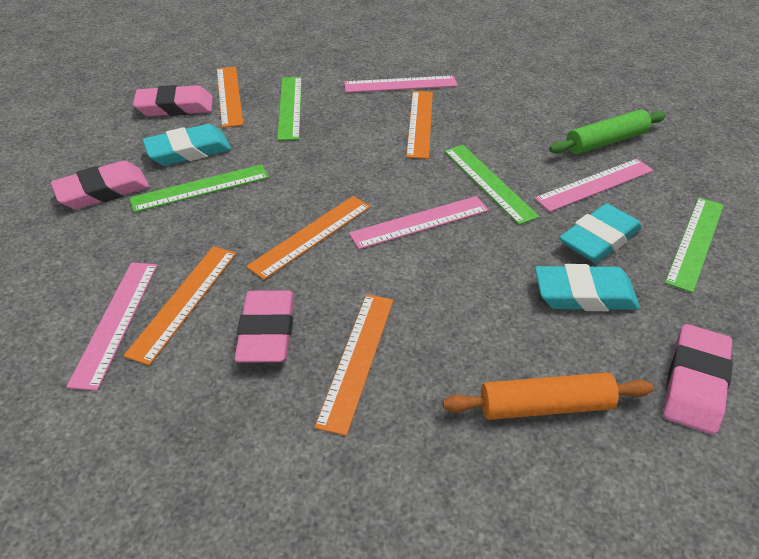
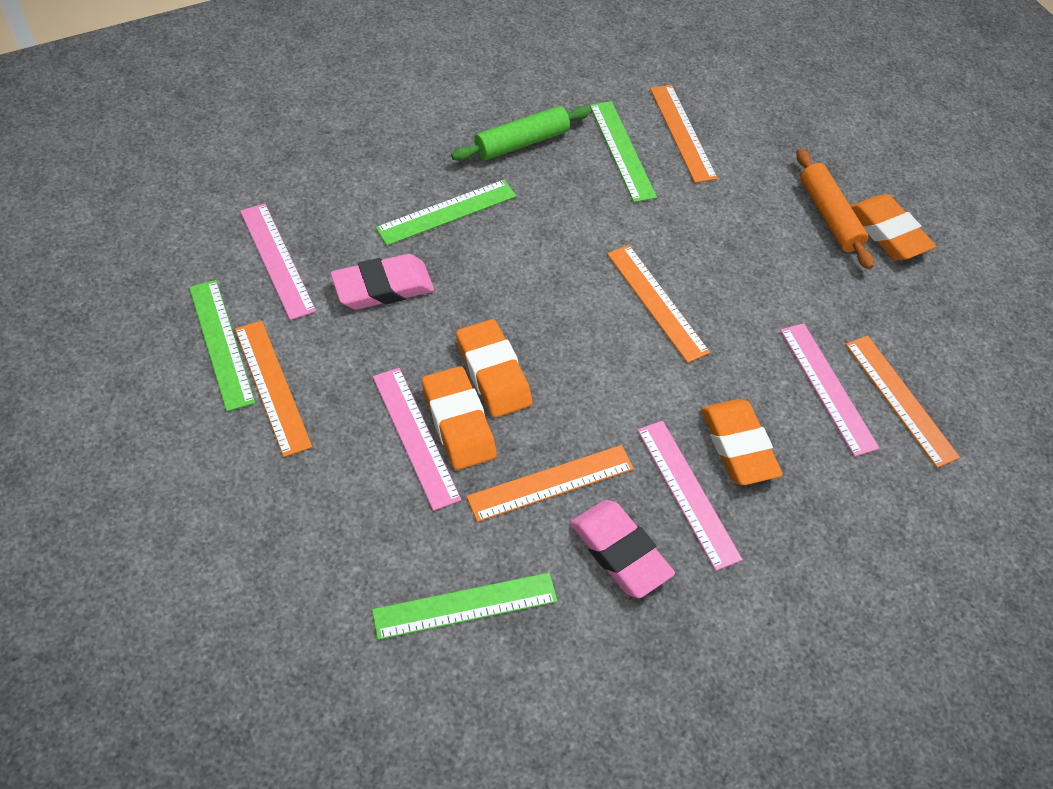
orange eraser: 0 -> 4
pink eraser: 4 -> 2
turquoise eraser: 3 -> 0

